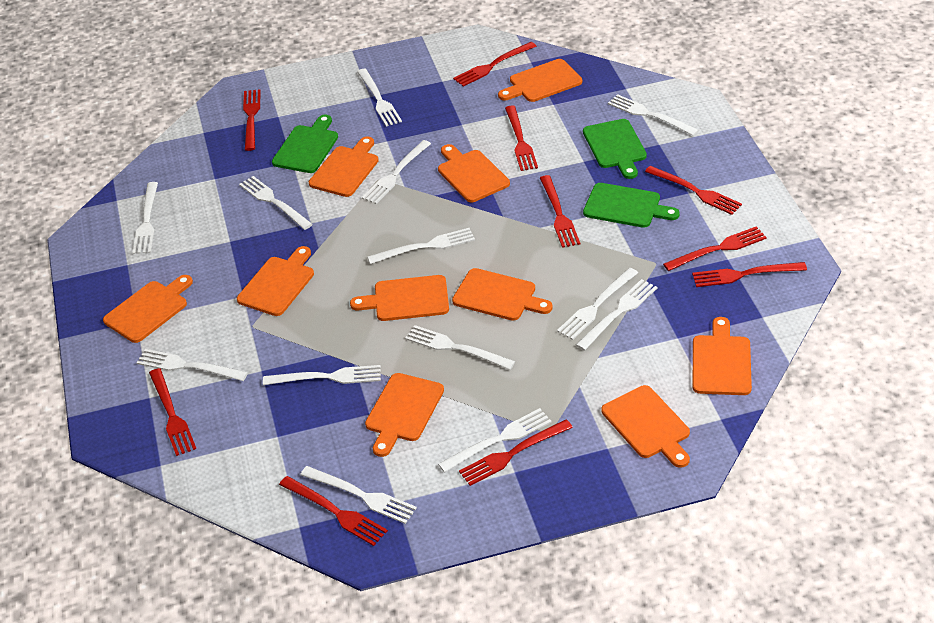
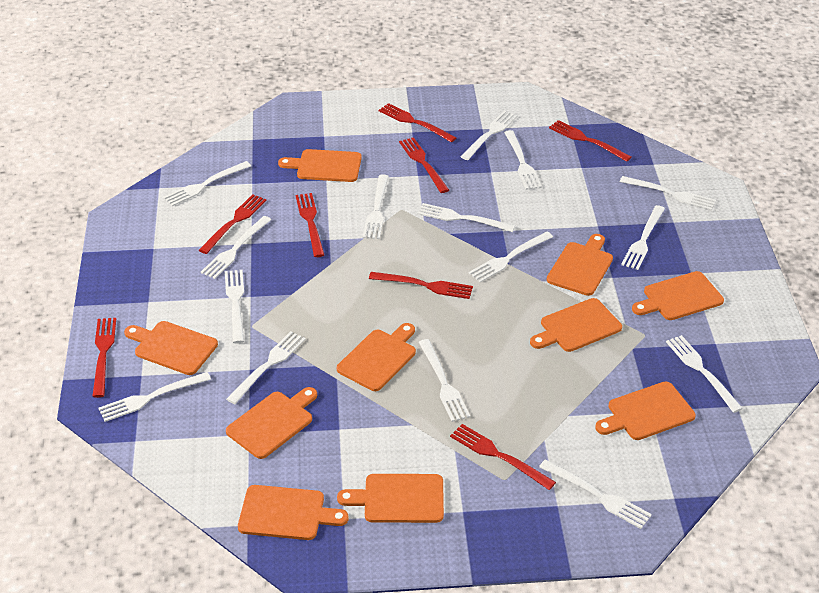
green cutting board: 3 -> 0
red fork: 10 -> 8
white fork: 13 -> 15

